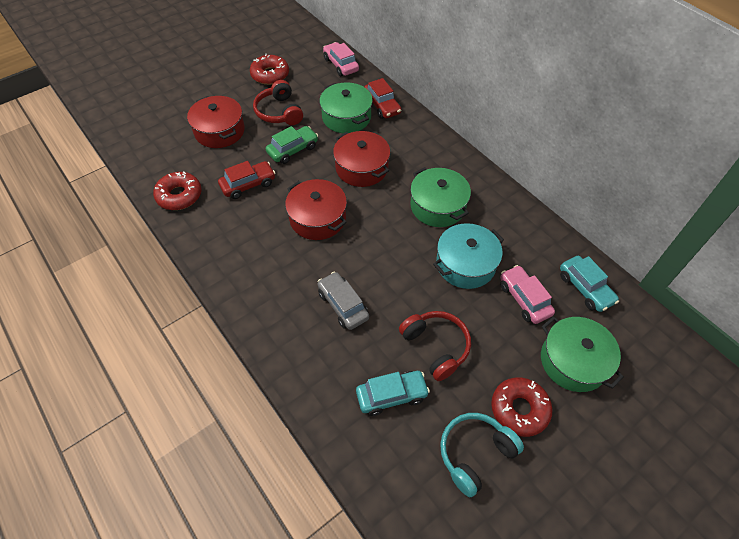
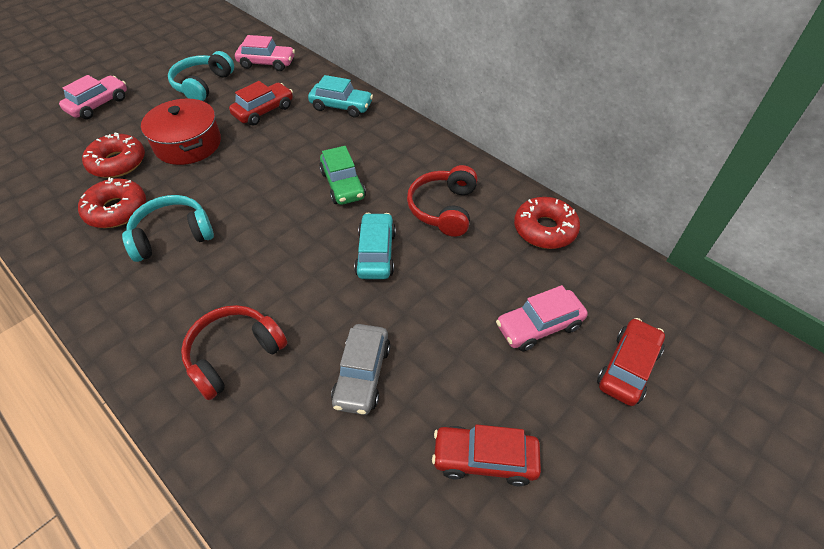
green pot: 3 -> 0
pink car: 2 -> 3
red car: 2 -> 3
red pot: 3 -> 1
turquoise headphones: 1 -> 2
turquoise pot: 1 -> 0

